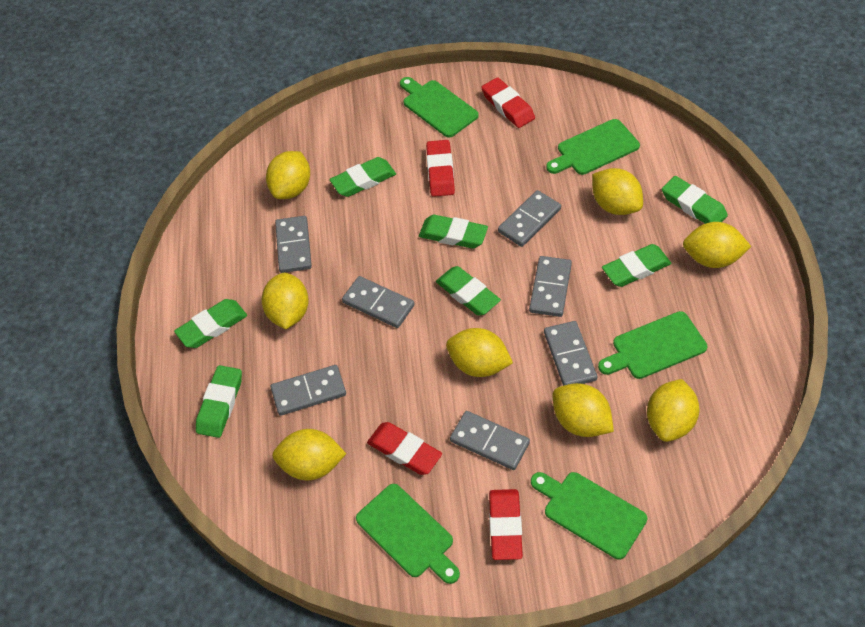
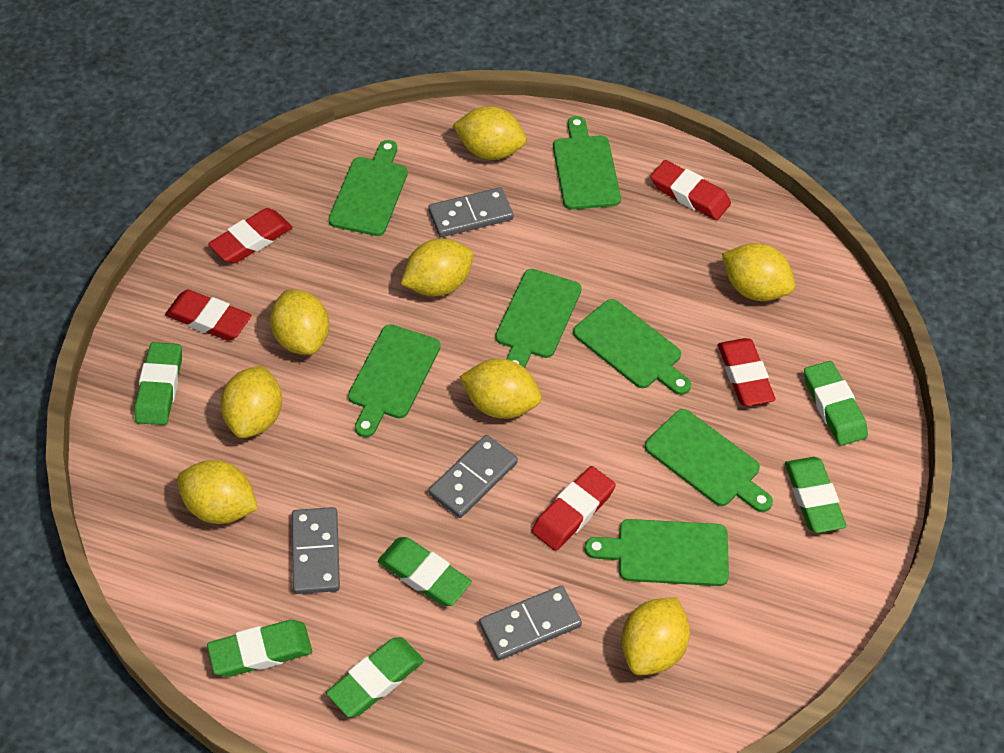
green cutting board: 5 -> 7
green eraser: 7 -> 6
grey domino: 7 -> 4
red eraser: 4 -> 5

